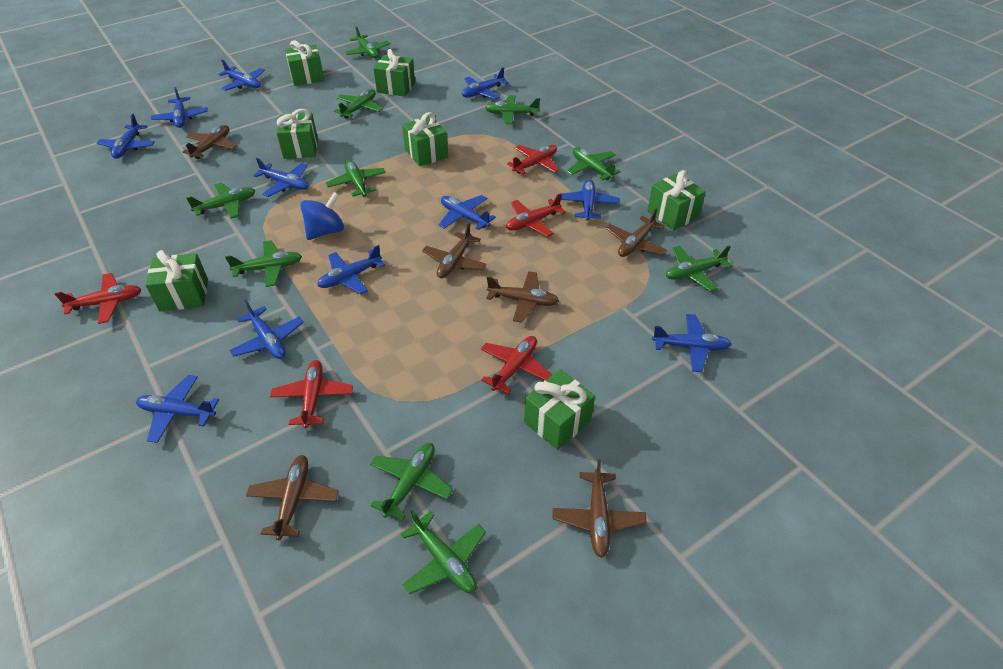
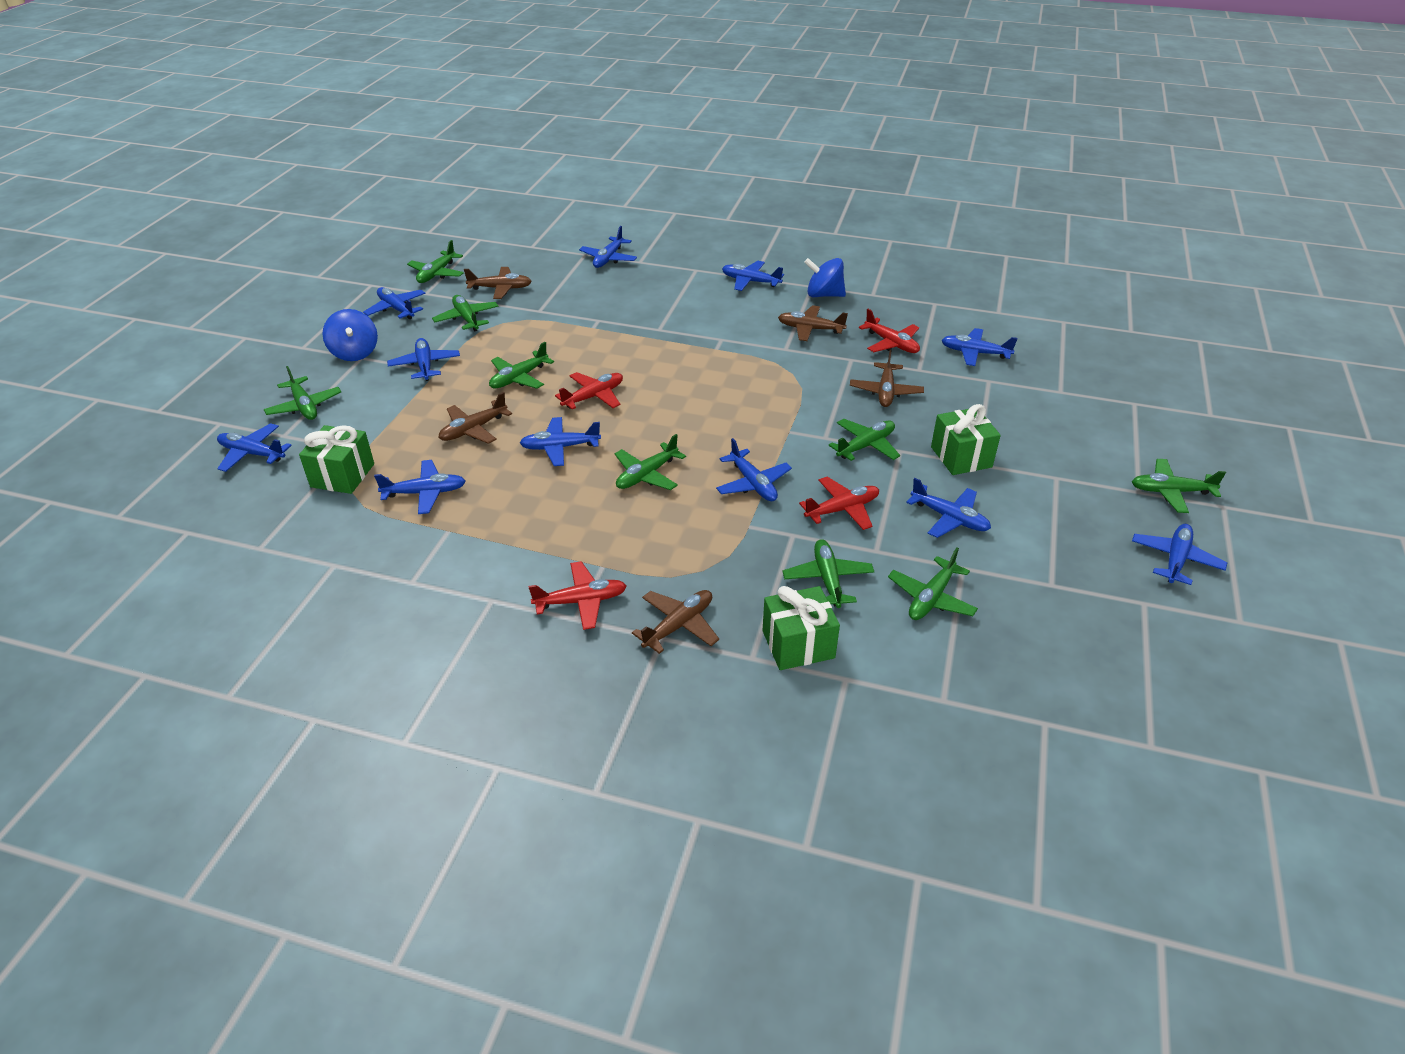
blue spinning top: 1 -> 2
brown plane: 6 -> 5
green gift: 7 -> 3
green plane: 10 -> 9
red plane: 5 -> 4

